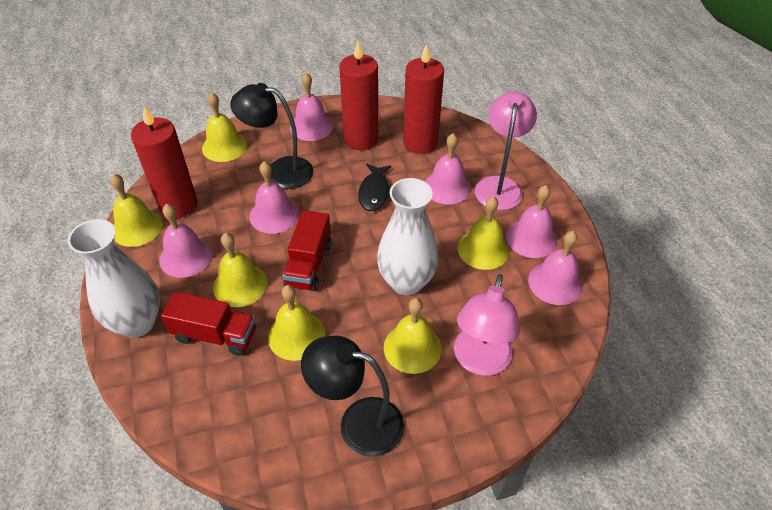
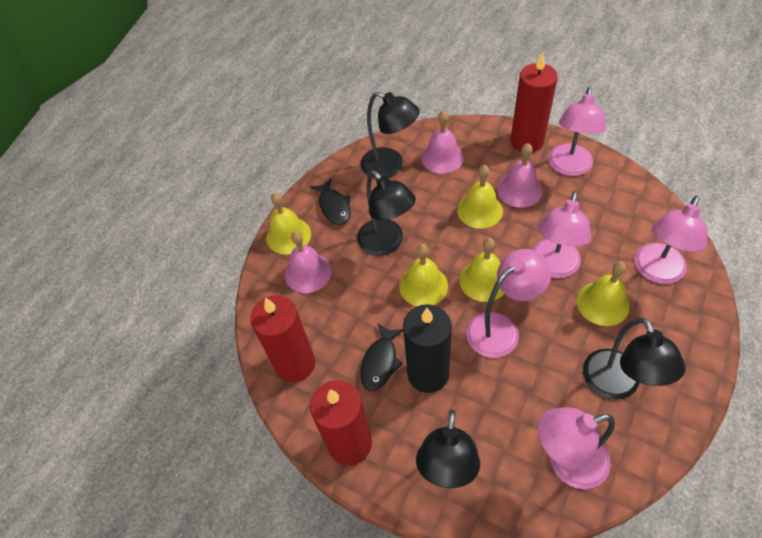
black candle: 0 -> 1
black fish: 1 -> 2
black lamp: 2 -> 4
pink bell: 6 -> 3
pink lamp: 2 -> 5
red truck: 2 -> 0
white vase: 2 -> 0
yellow bell: 6 -> 5

